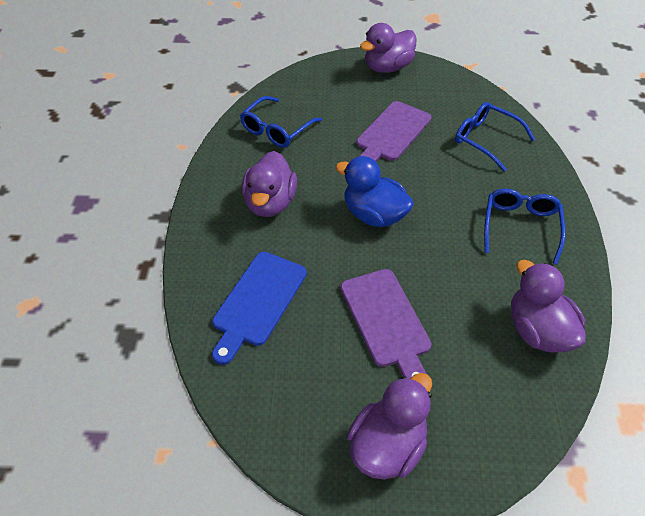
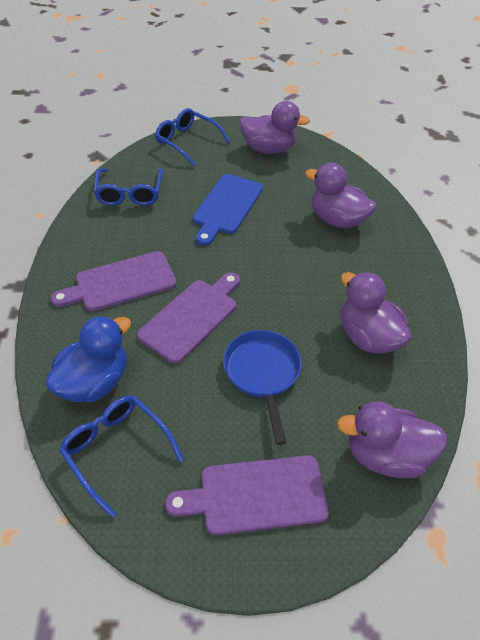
blue pan: 0 -> 1
purple cutting board: 2 -> 3

